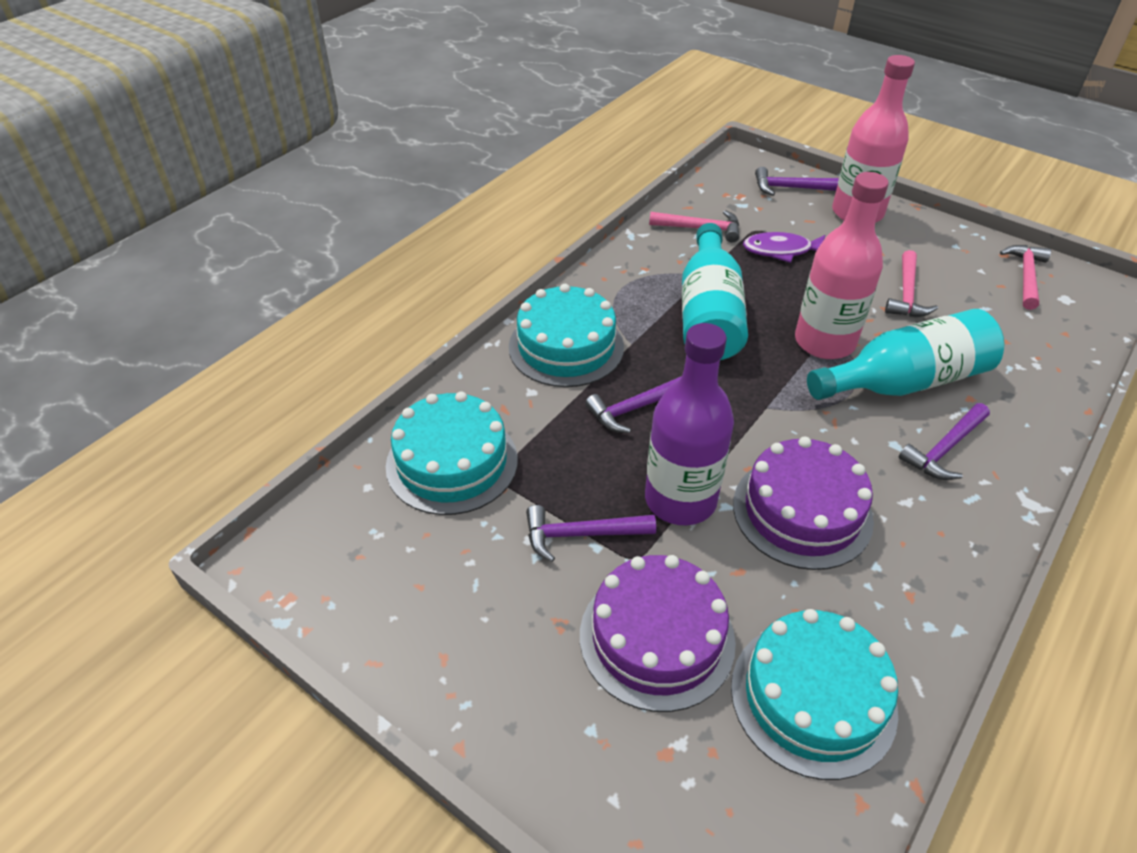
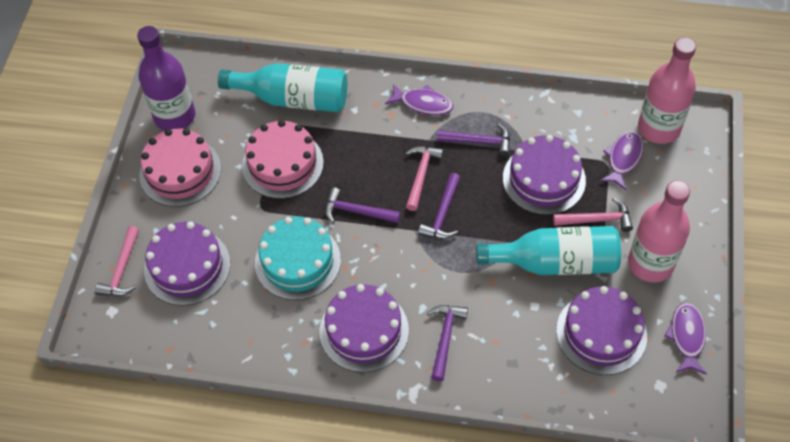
pink cake: 0 -> 2
purple cake: 2 -> 4
purple fish: 1 -> 3
turquoise cake: 3 -> 1

